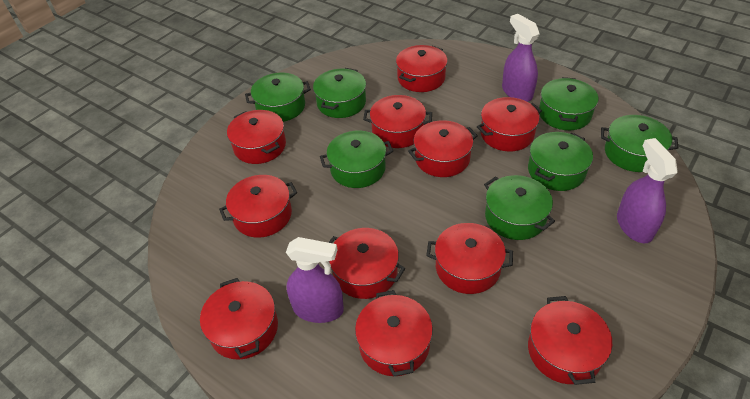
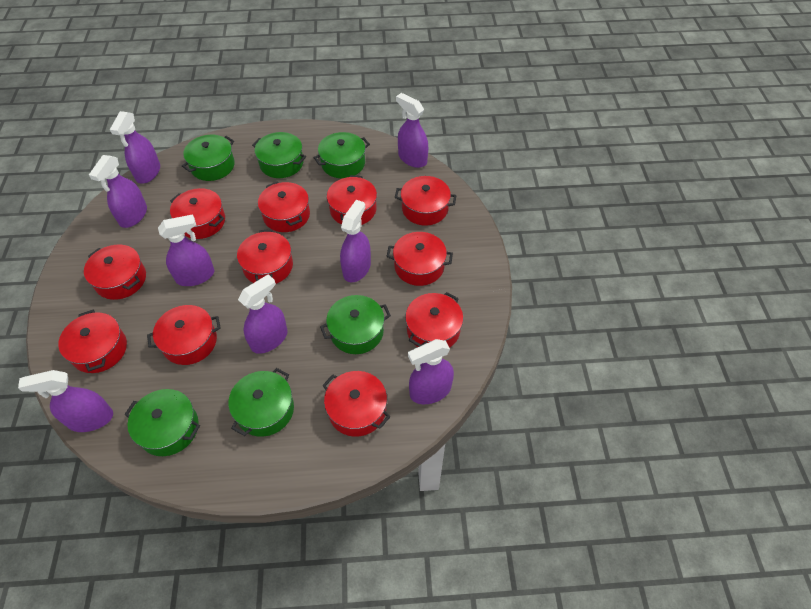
green pot: 7 -> 6
purple spray bottle: 3 -> 8

